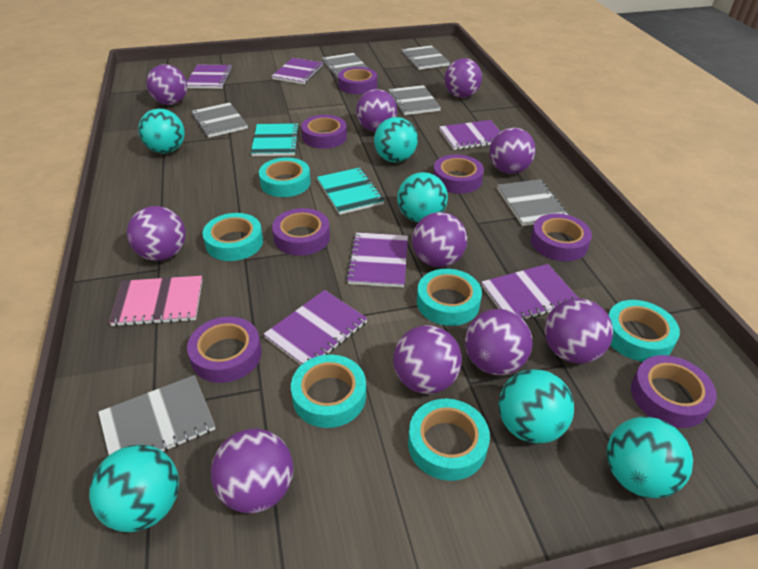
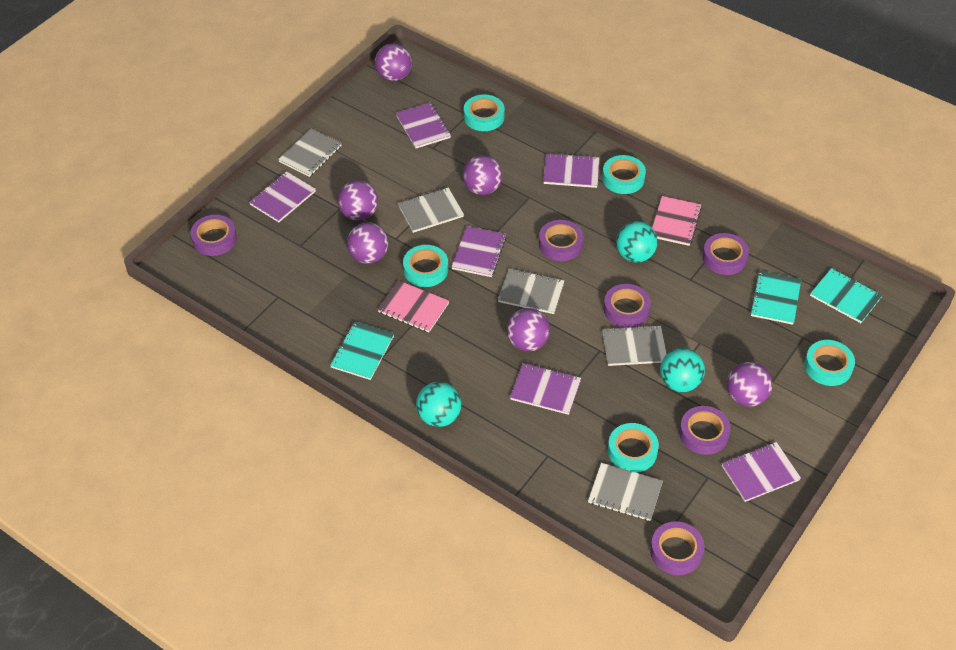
grey notebook: 6 -> 5
pink notebook: 1 -> 2
purple ball: 10 -> 6
purple tape: 7 -> 6
turquoise ball: 6 -> 3
turquoise notebook: 2 -> 3
turquoise tape: 6 -> 5

